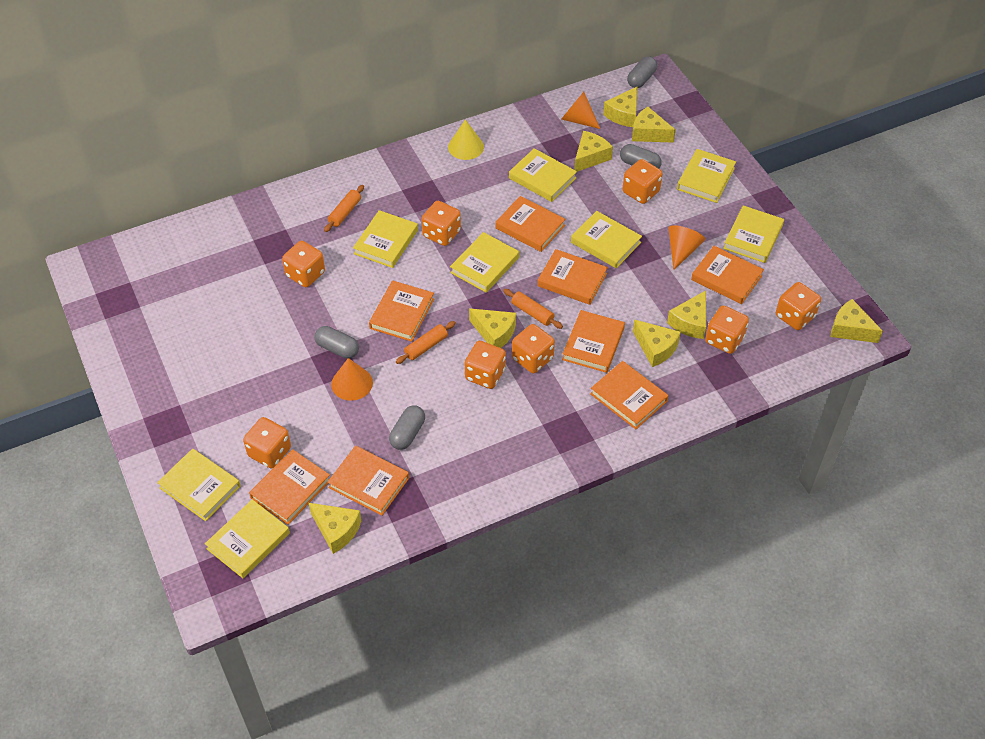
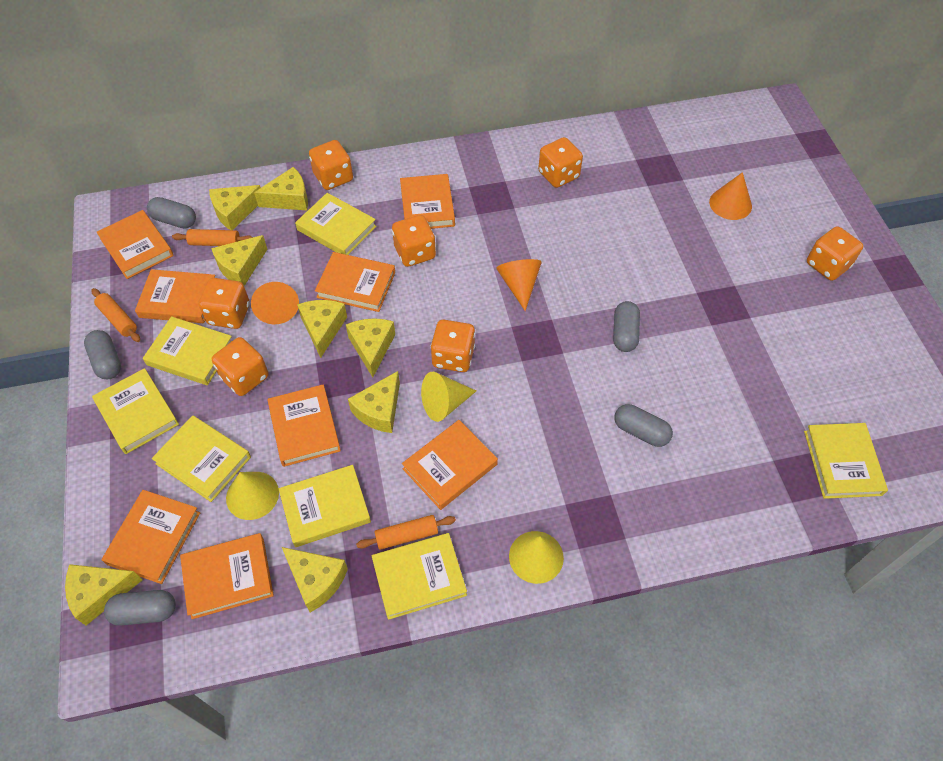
grey capsule: 4 -> 5
orange dice: 8 -> 7
yellow book: 8 -> 7
yellow cone: 1 -> 3

